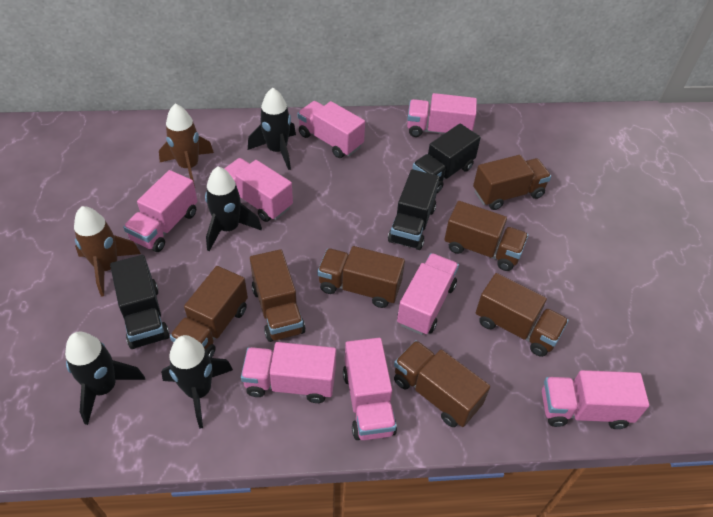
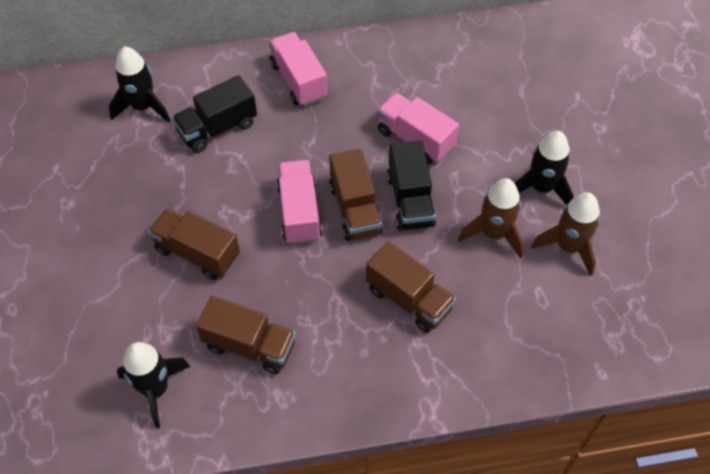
black rocket: 4 -> 3
black truck: 3 -> 2
brown truck: 7 -> 4
pink truck: 8 -> 3

